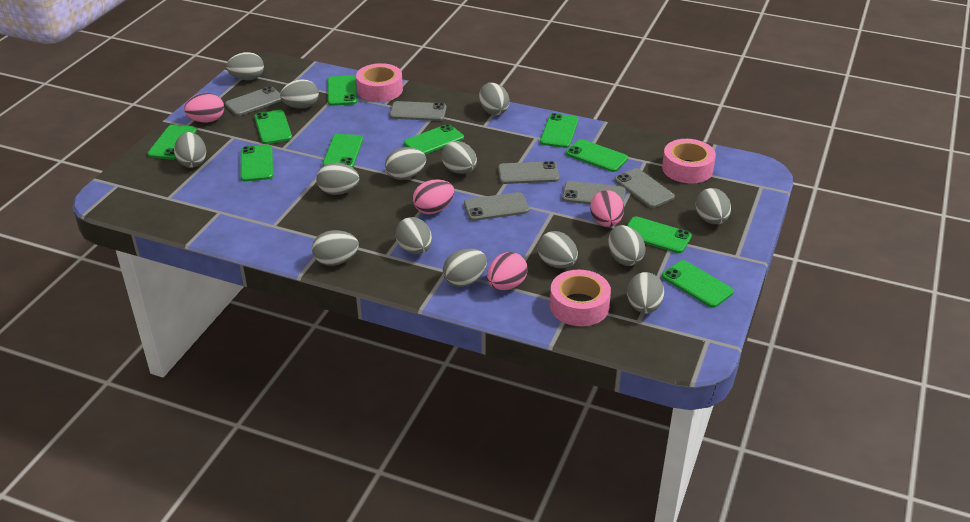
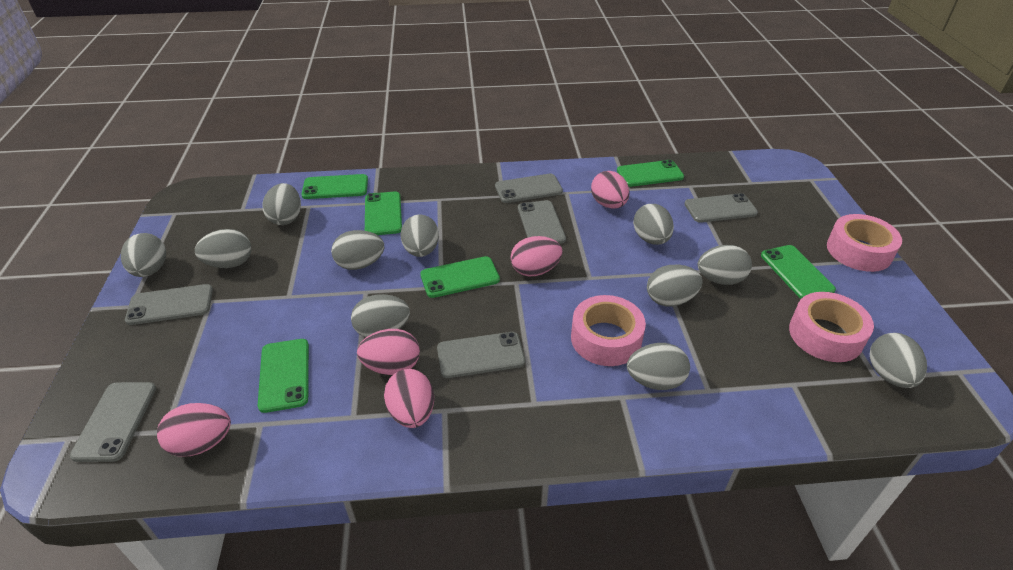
green phone: 10 -> 6
grey egg: 14 -> 11
pink egg: 4 -> 5

